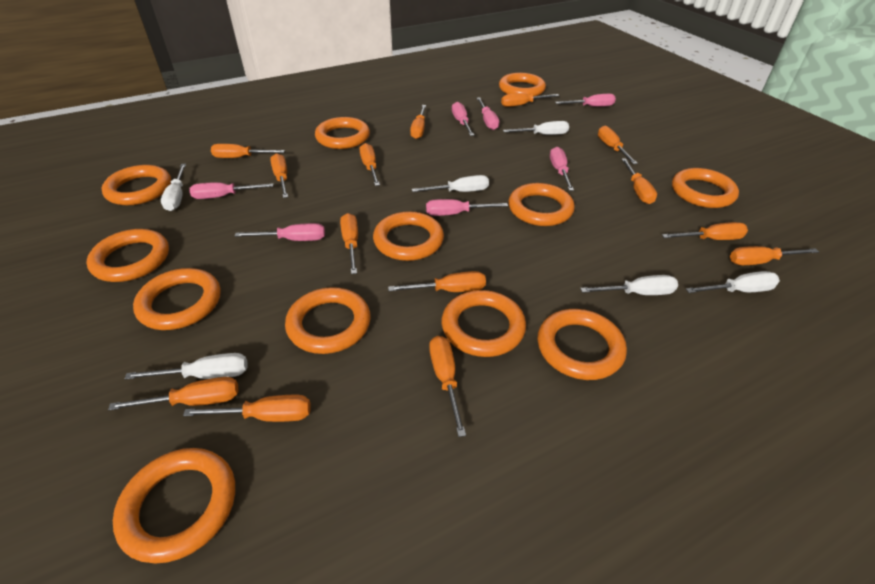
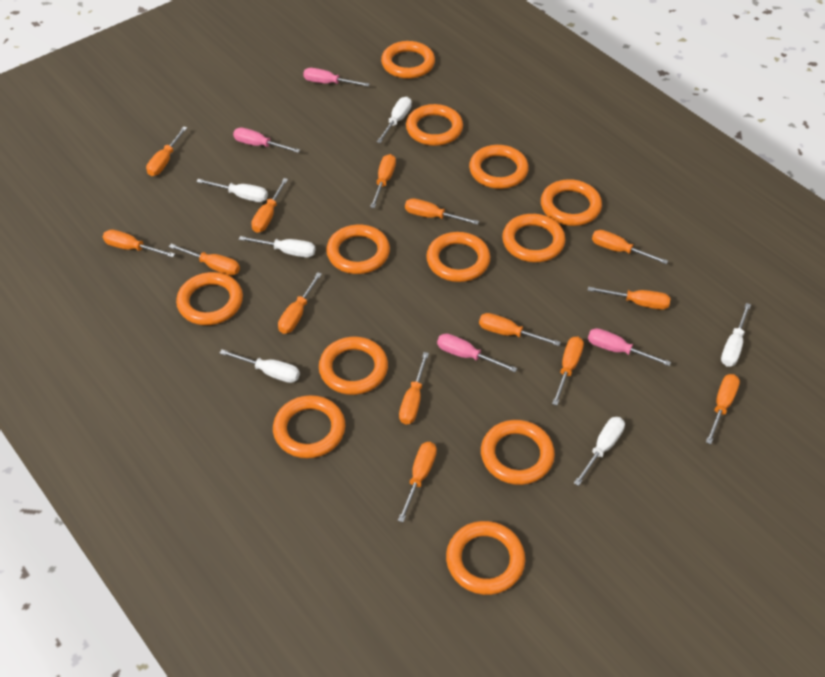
pink screwdriver: 7 -> 4

